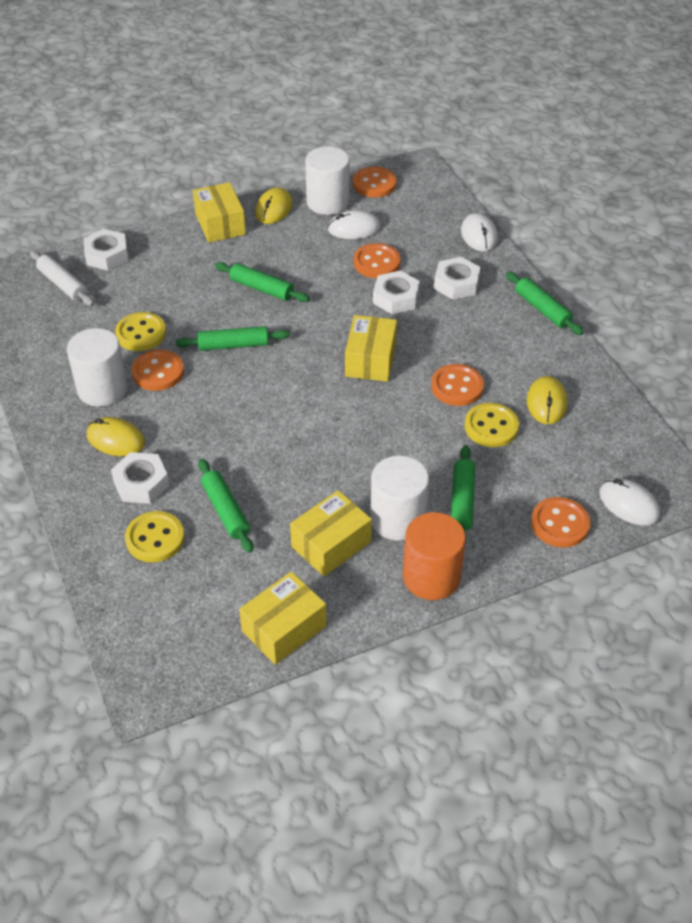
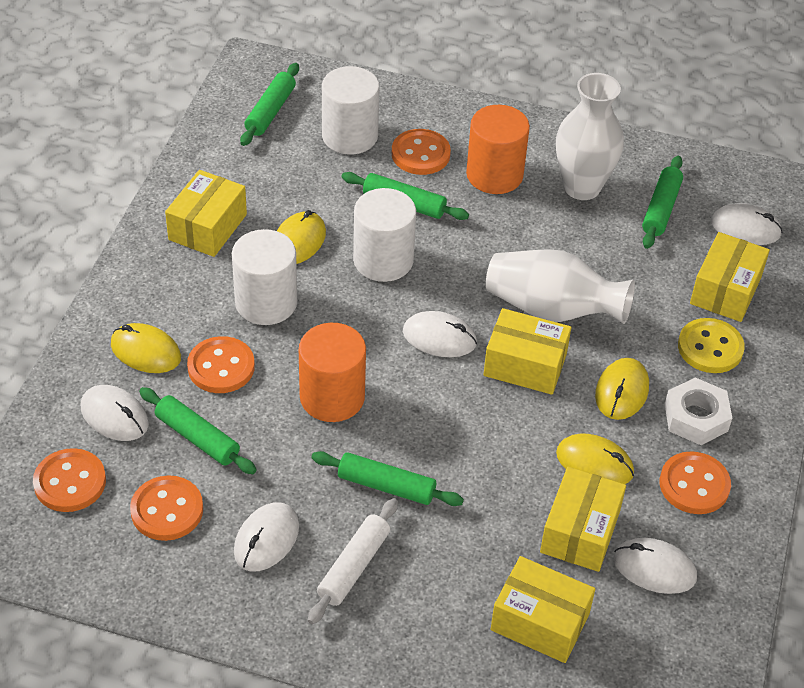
orange cylinder: 1 -> 2
white mouse: 3 -> 5
white nut: 4 -> 1
white vase: 0 -> 2
yellow box: 4 -> 5
yellow button: 3 -> 1
yellow mouse: 3 -> 4

